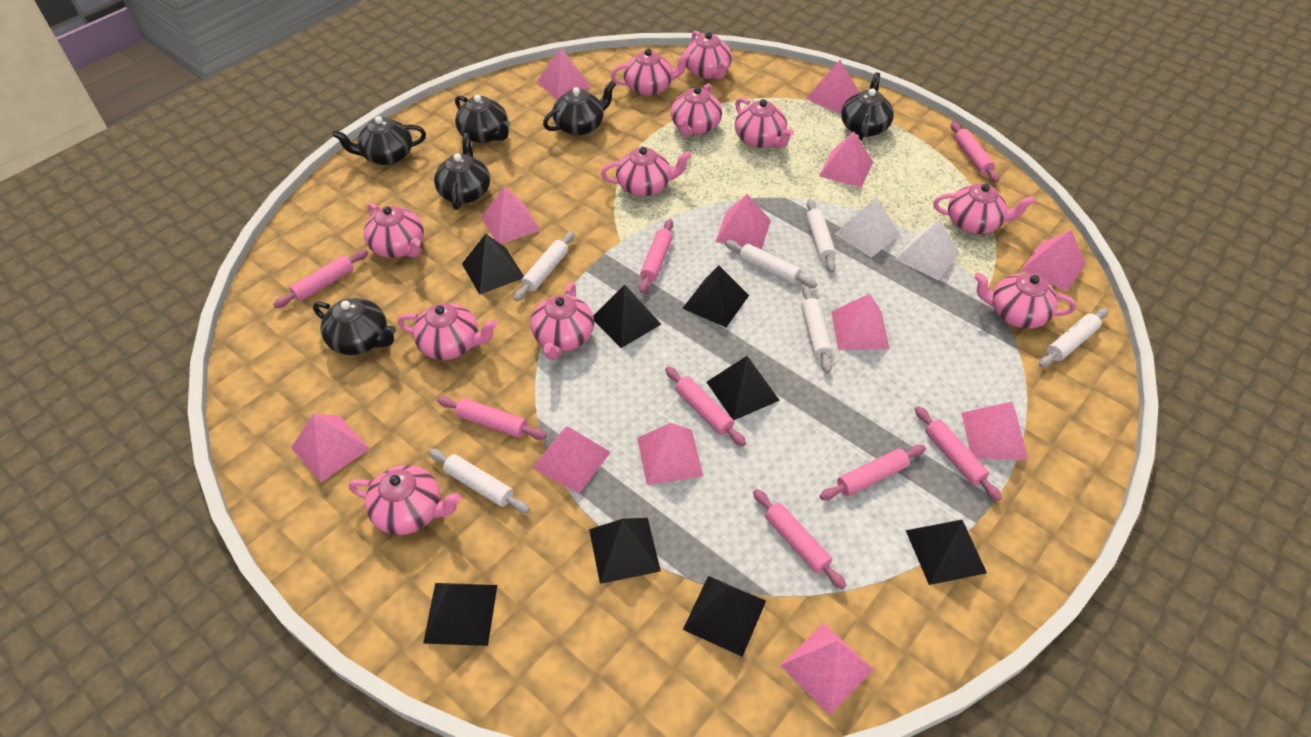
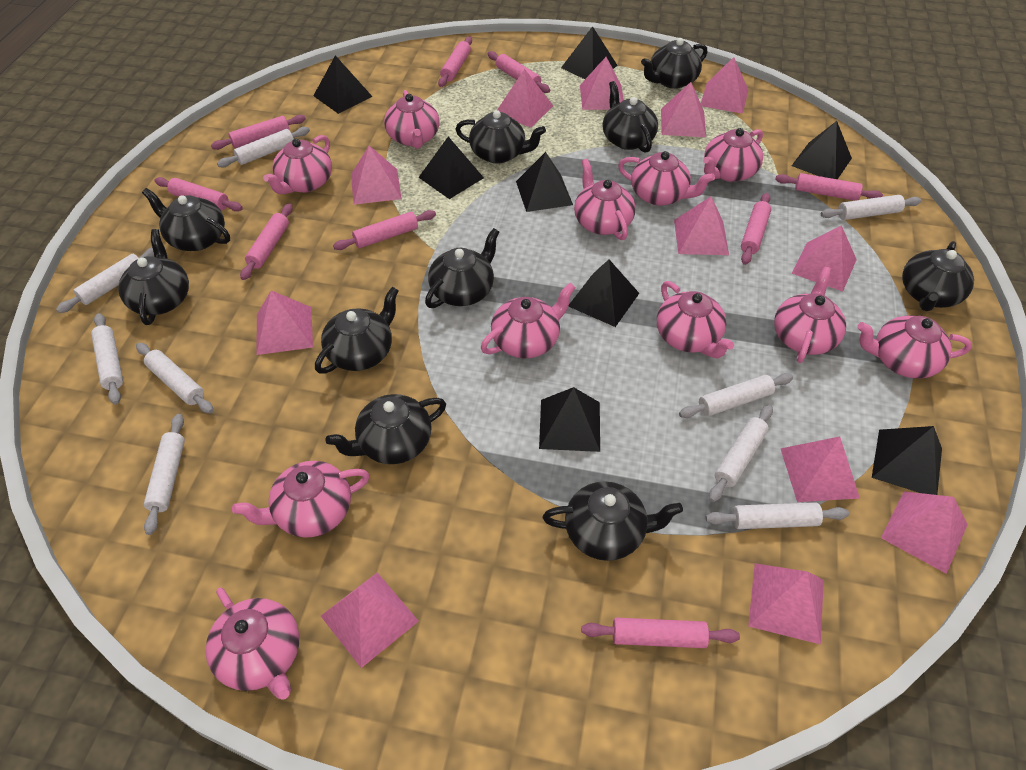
black teapot: 6 -> 10
pink rolling pin: 8 -> 9
white pyramid: 2 -> 0
white rolling pin: 6 -> 9

